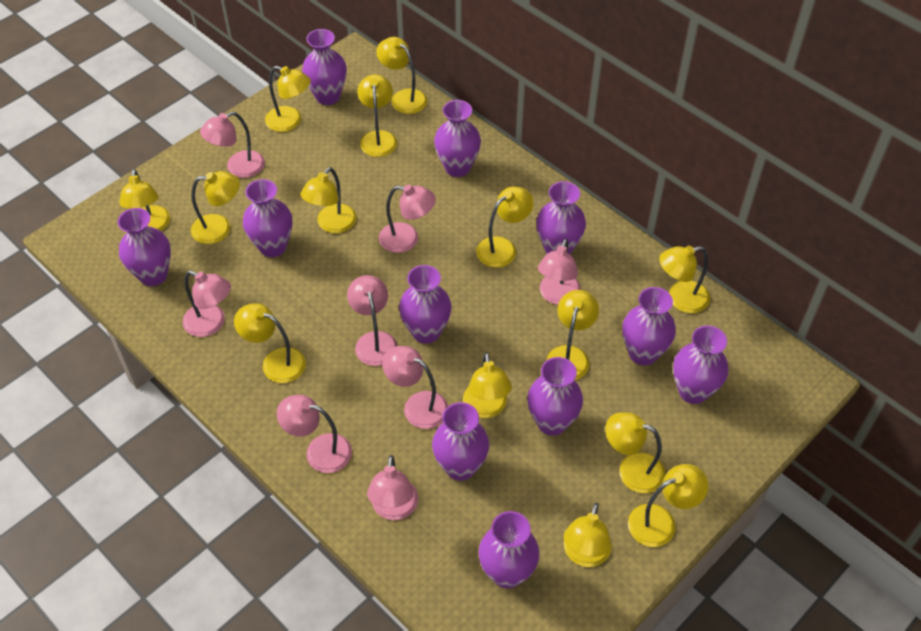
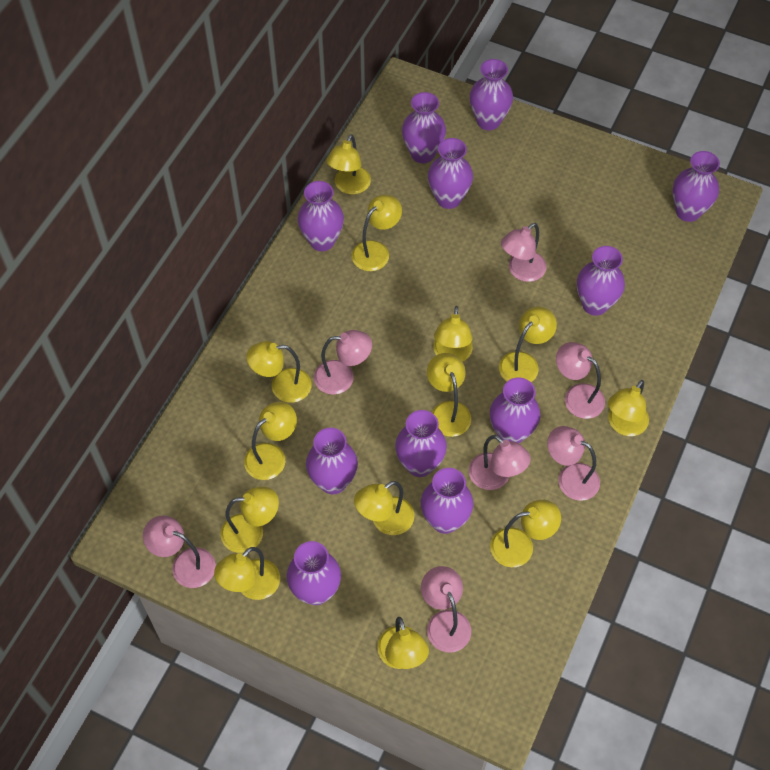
pink lamp: 8 -> 7
yellow lamp: 14 -> 13

